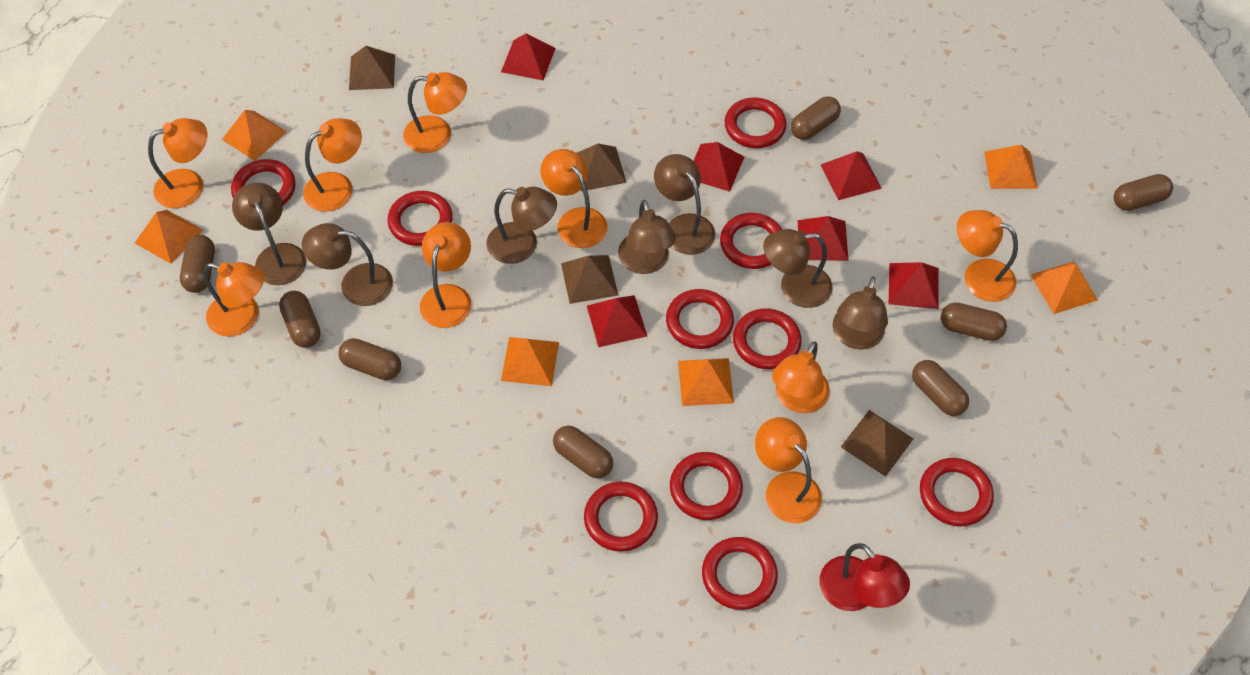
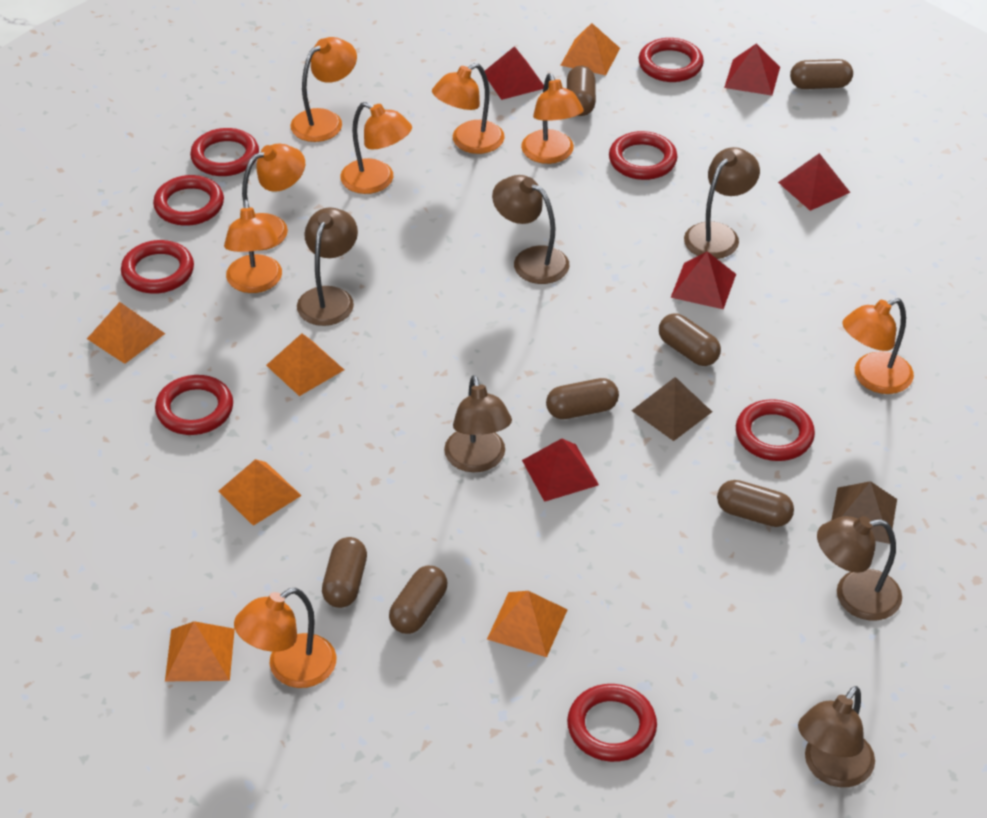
brown capsule: 8 -> 7
brown lamp: 7 -> 6
brown pyramid: 4 -> 2
orange lamp: 9 -> 8
red lamp: 1 -> 0
red pyramid: 6 -> 5
red ring: 10 -> 8

